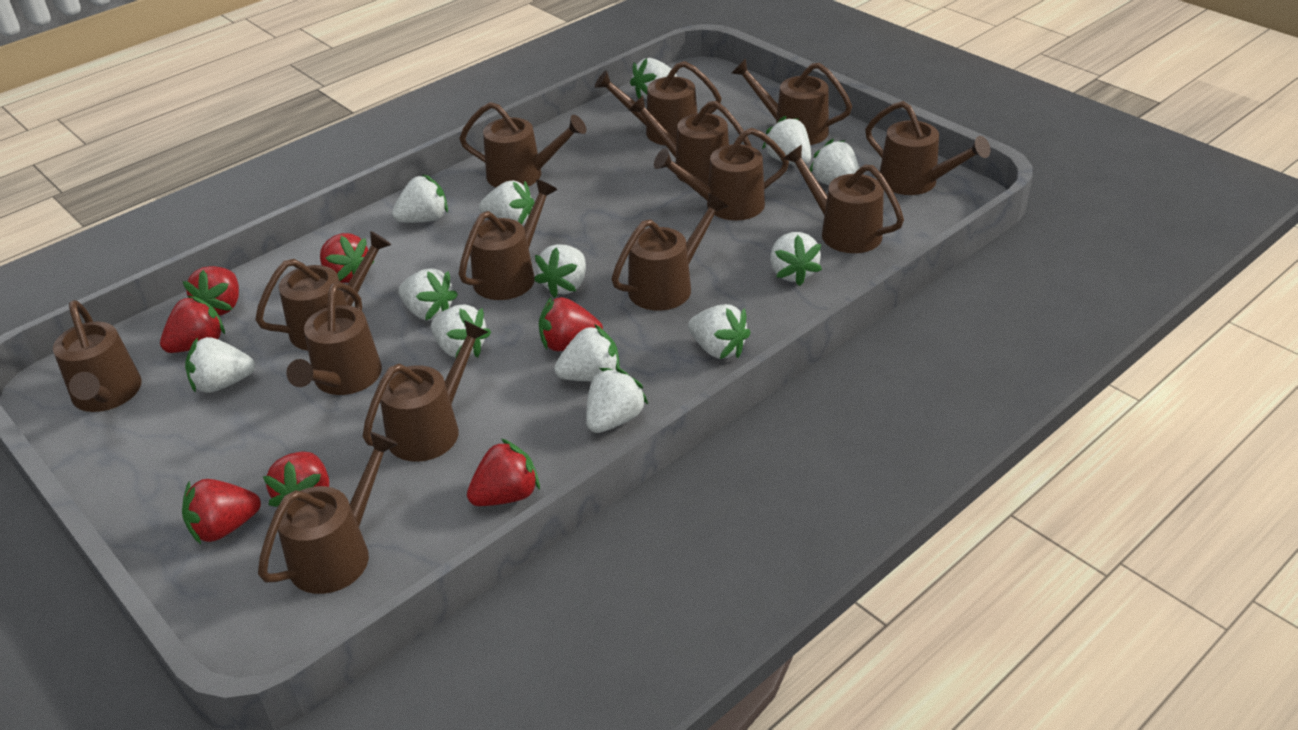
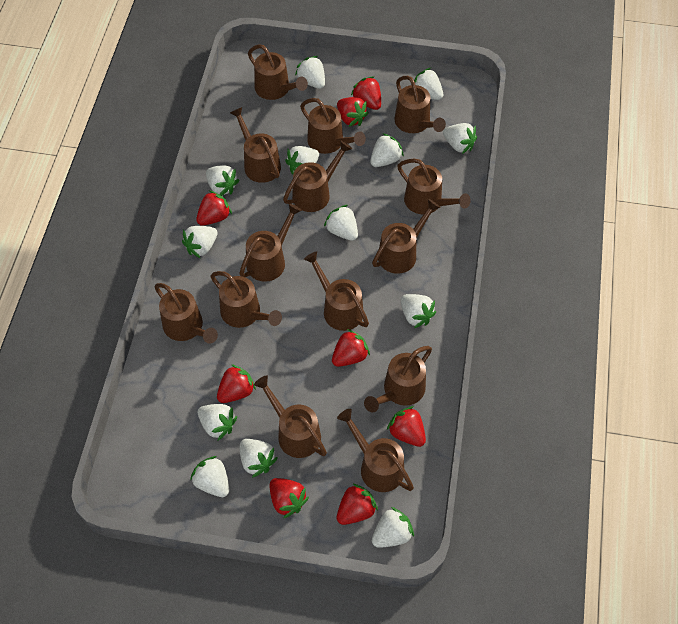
red strawberry: 7 -> 8

